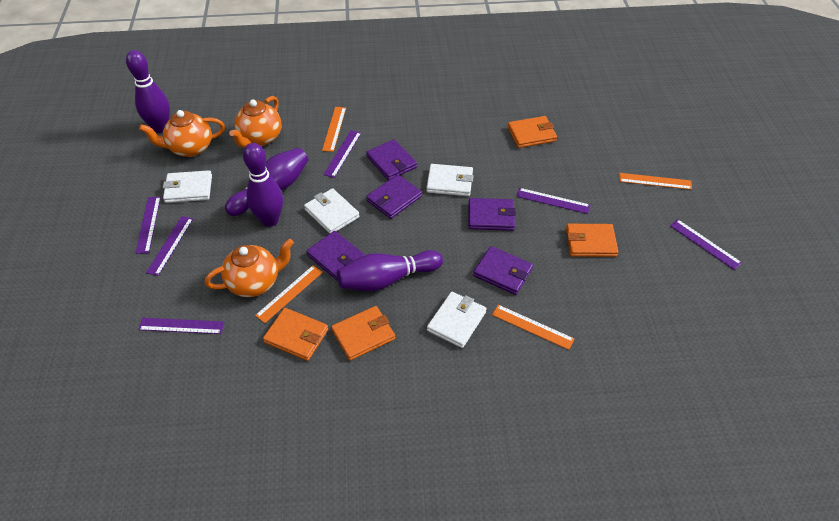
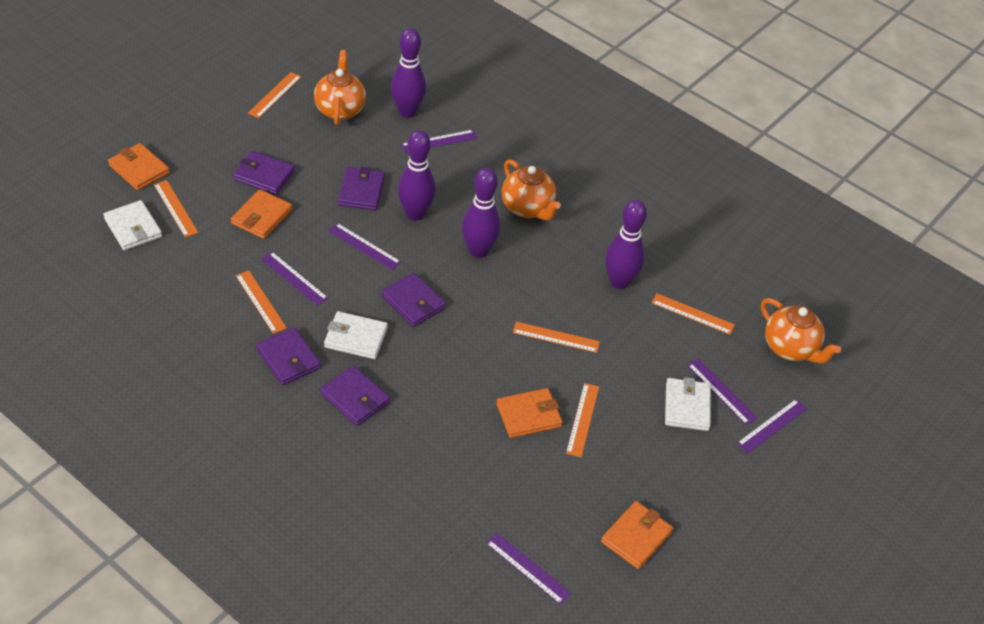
orange ruler: 4 -> 6
white wallet: 4 -> 3

